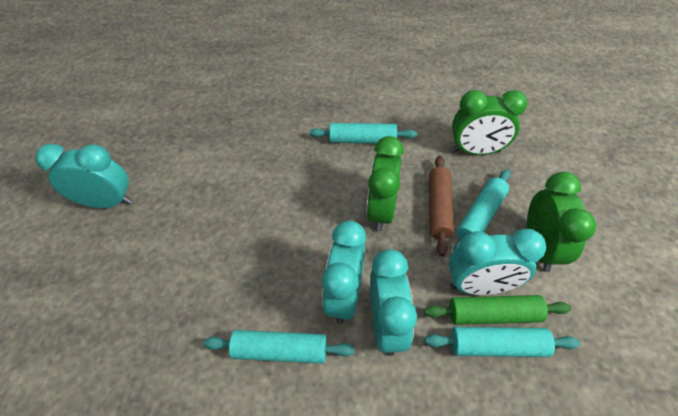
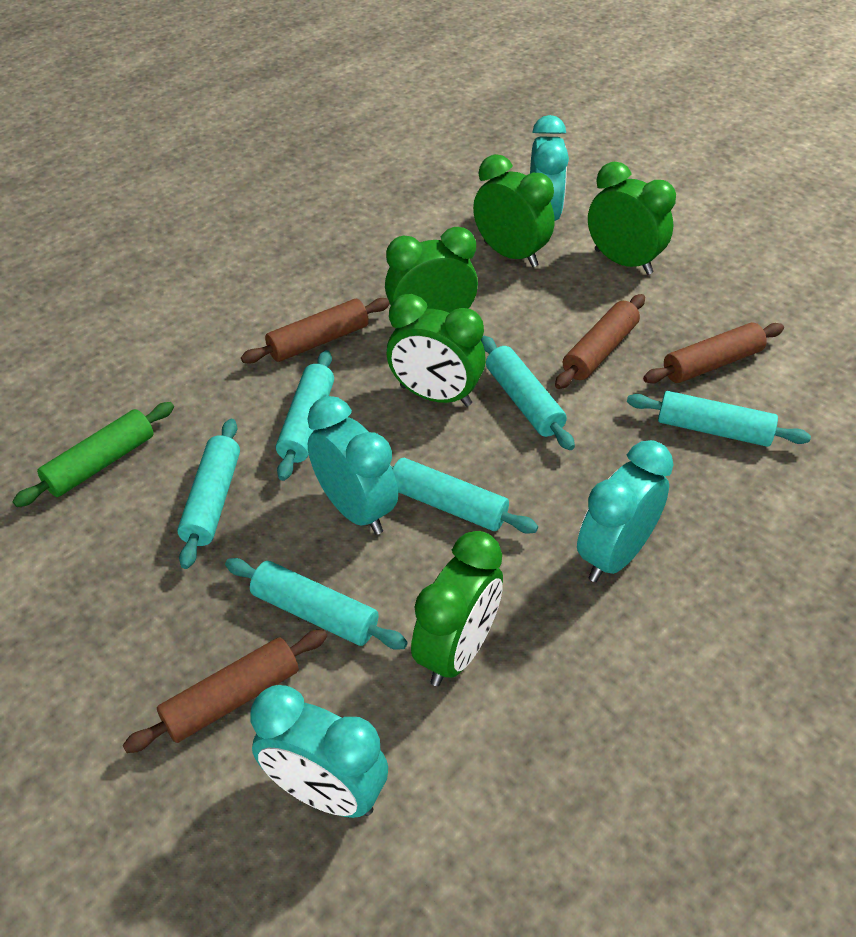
brown rolling pin: 1 -> 4
green clock: 3 -> 5
turquoise rolling pin: 4 -> 6

